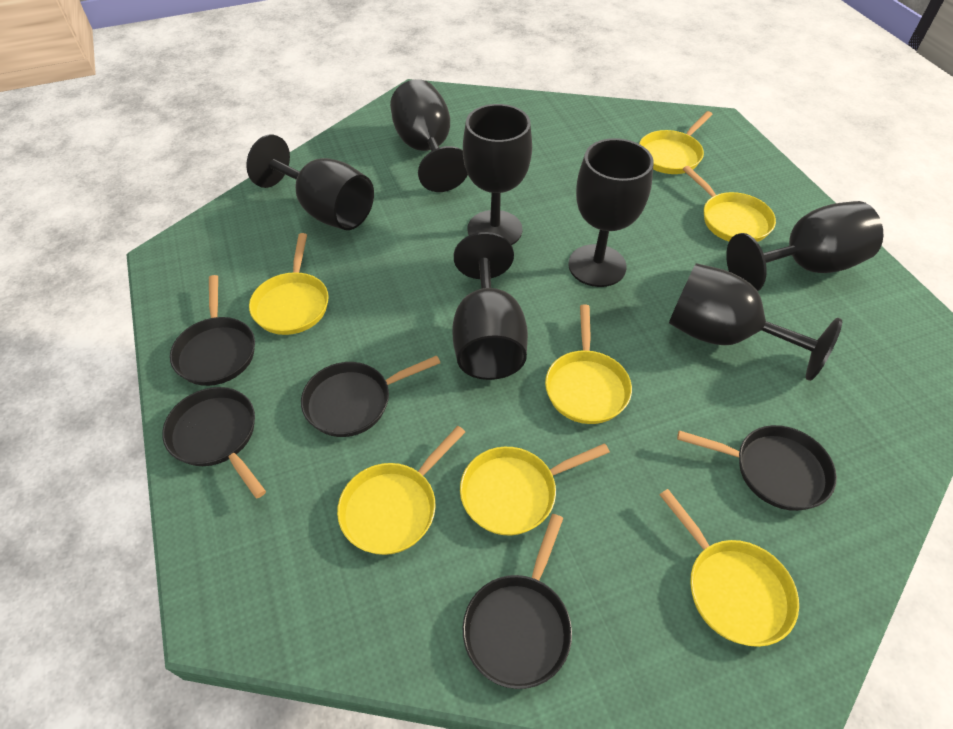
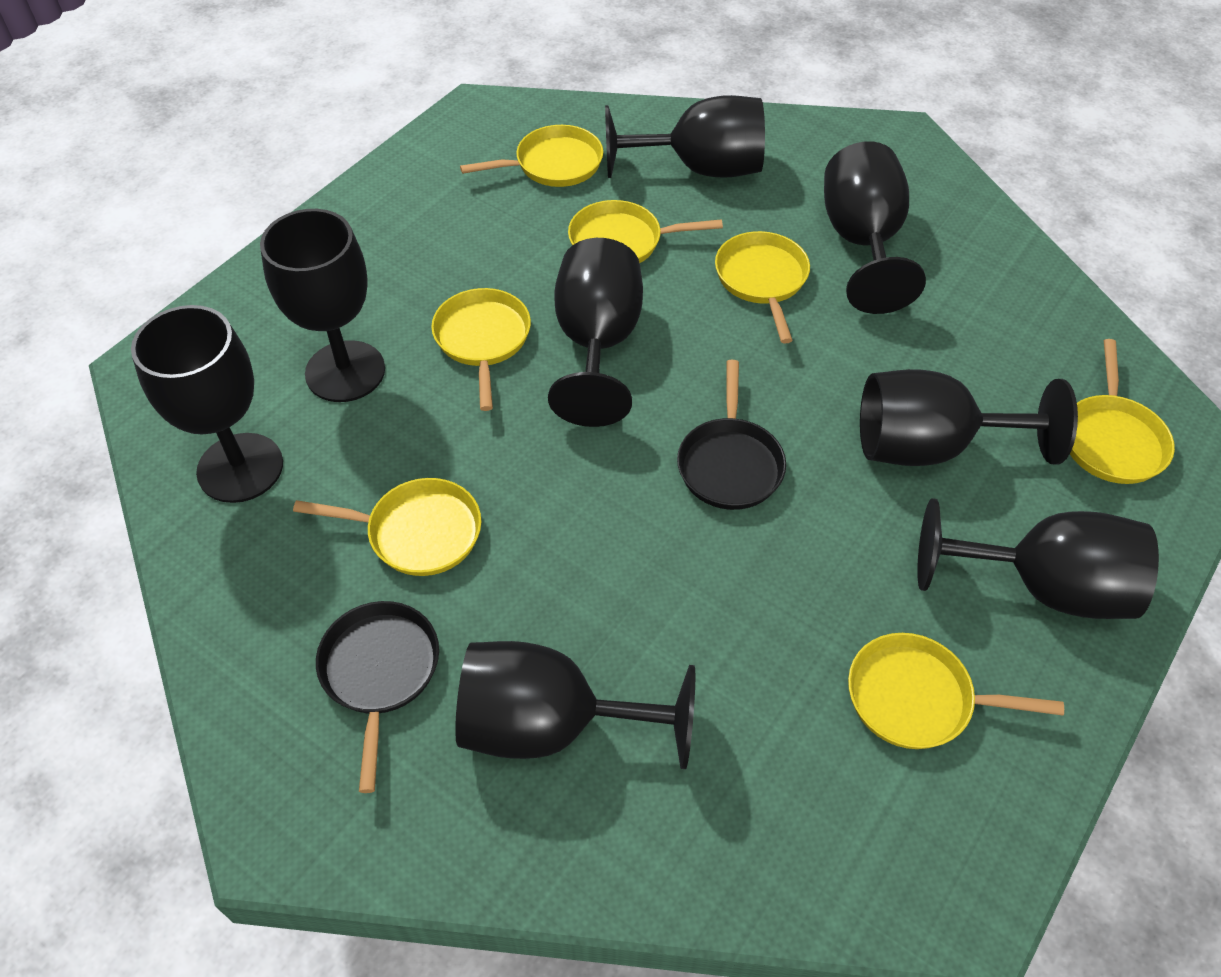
black goblet: 7 -> 8
black pan: 5 -> 2

